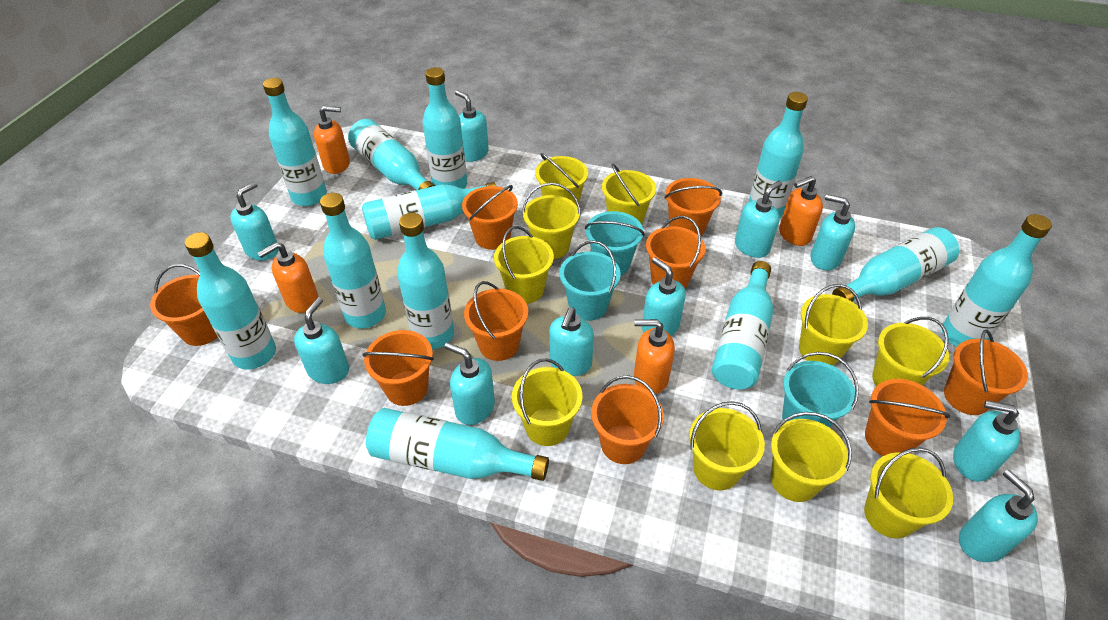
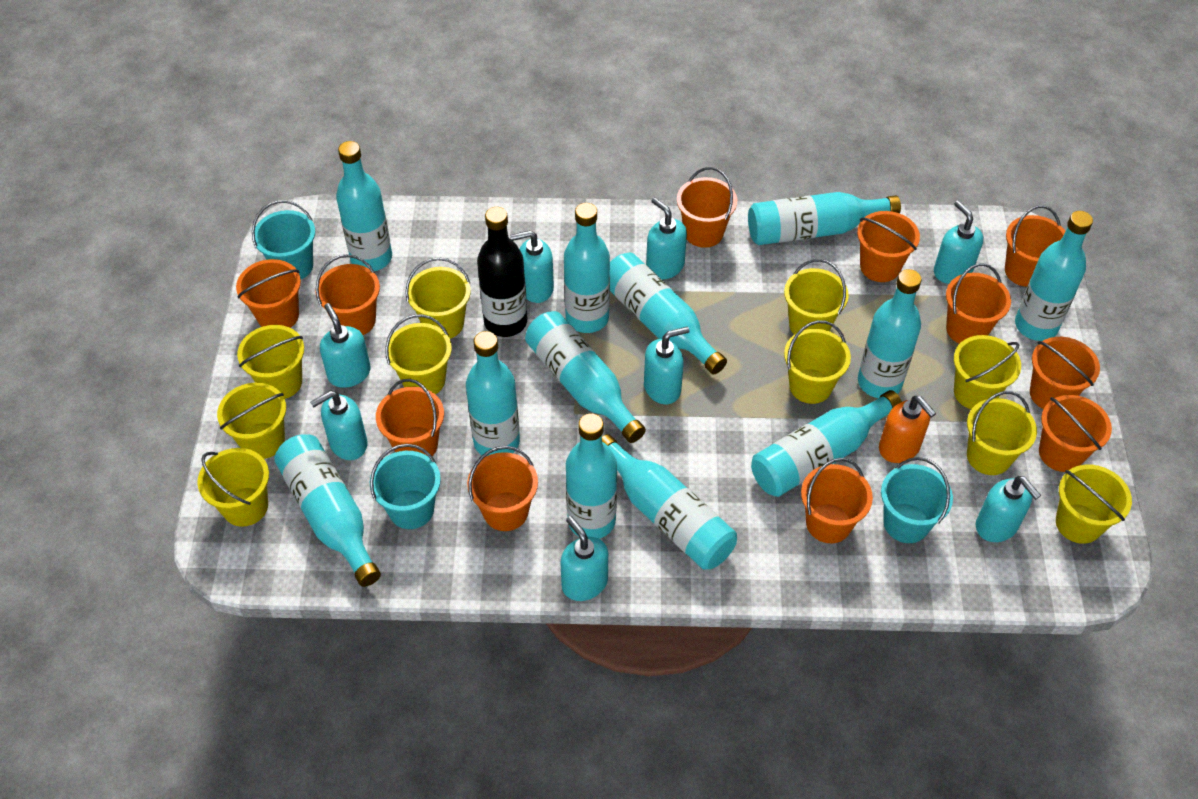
black bottle: 0 -> 1
orange bucket: 9 -> 11
orange soap dispenser: 4 -> 1
turquoise soap dispenser: 10 -> 8

